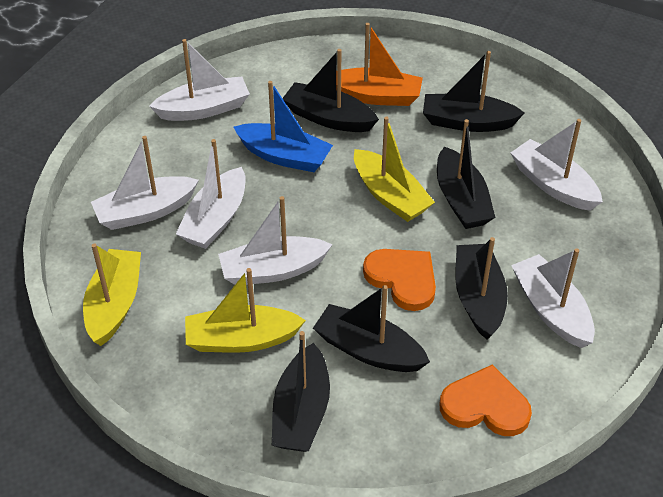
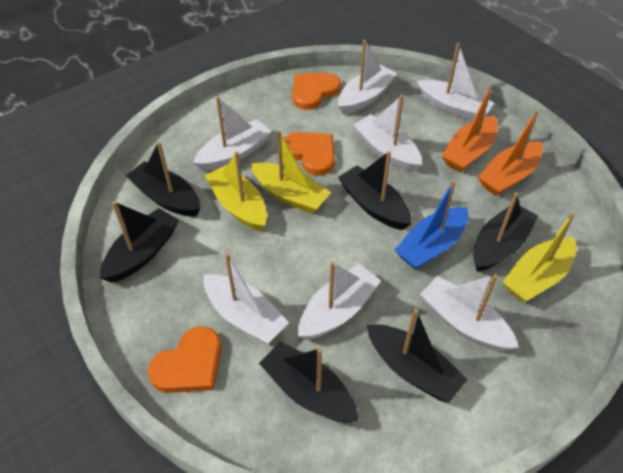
orange boat: 1 -> 2
orange heart: 2 -> 3
white boat: 6 -> 7

